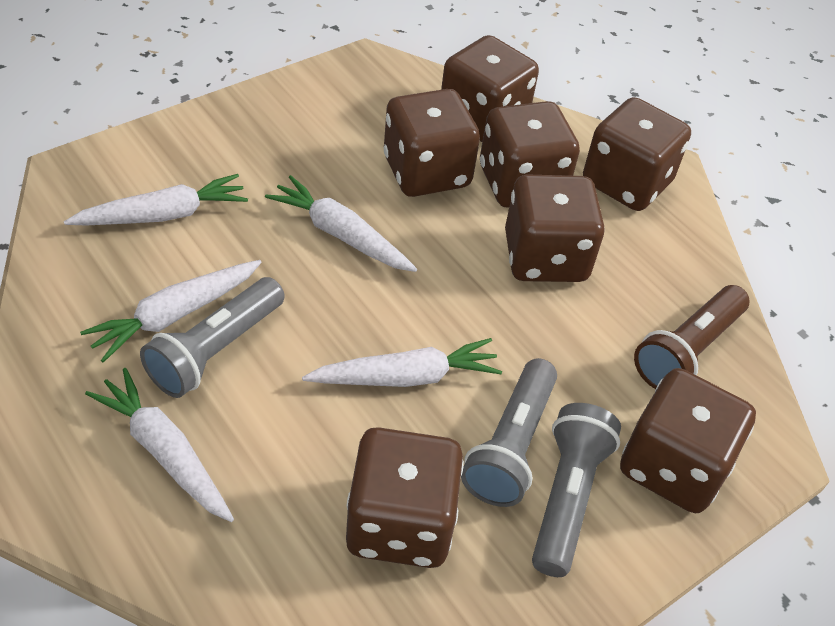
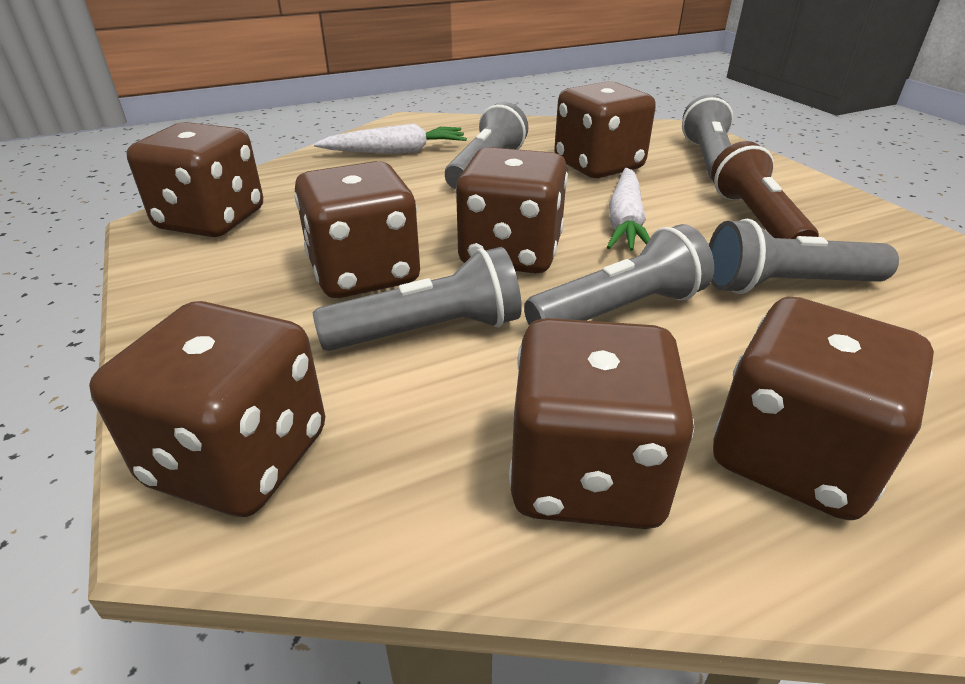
grey flashlight: 3 -> 5
white carrot: 5 -> 2

